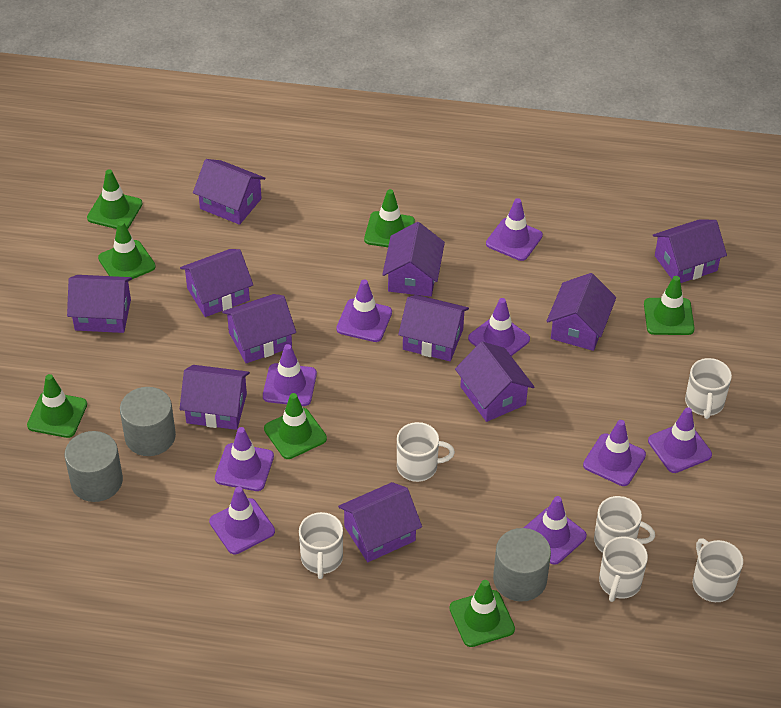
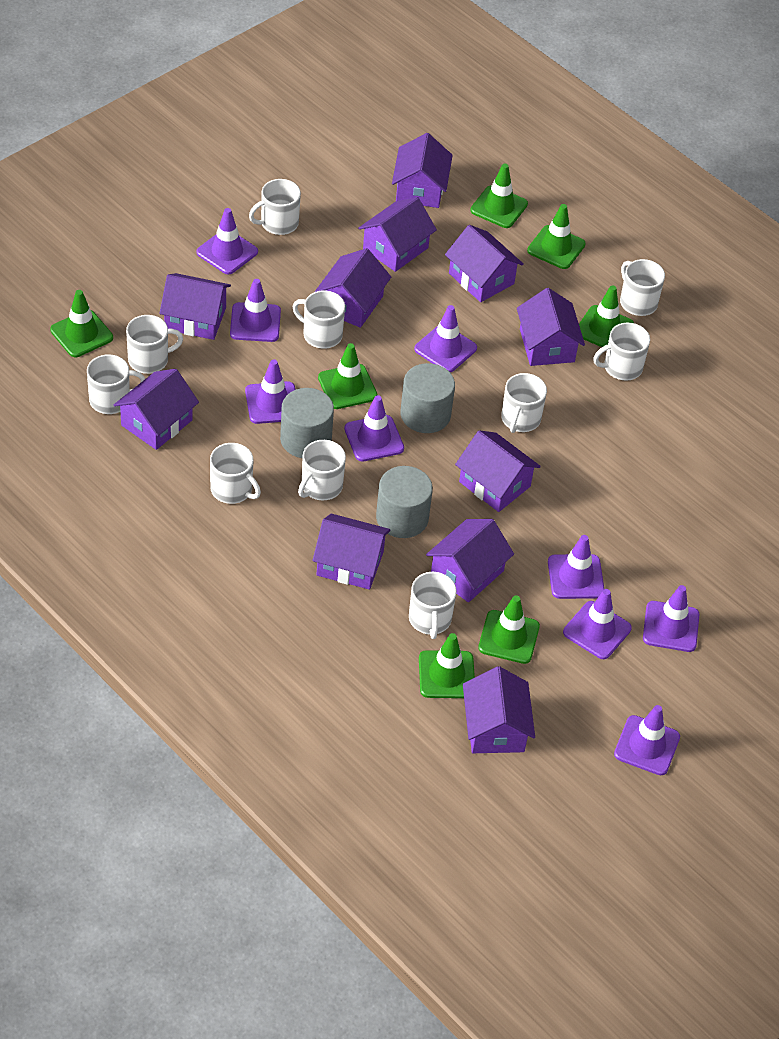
white mug: 6 -> 10

